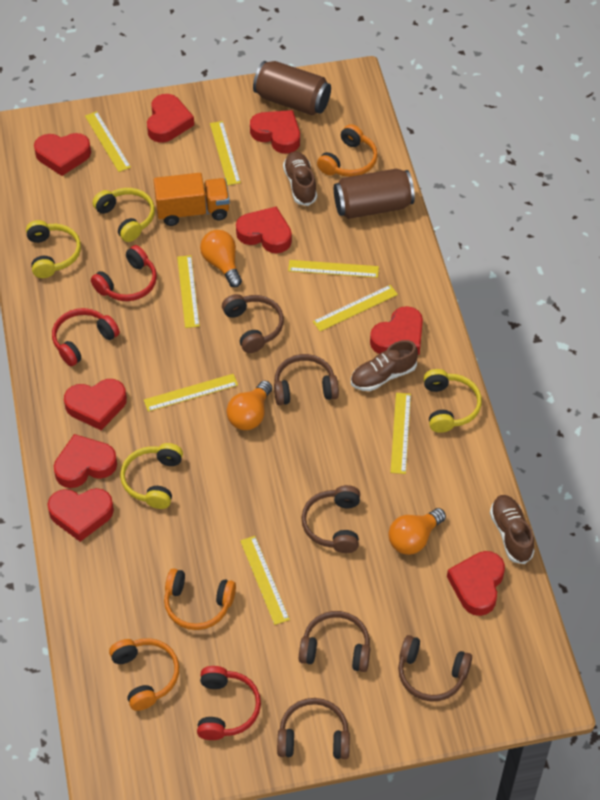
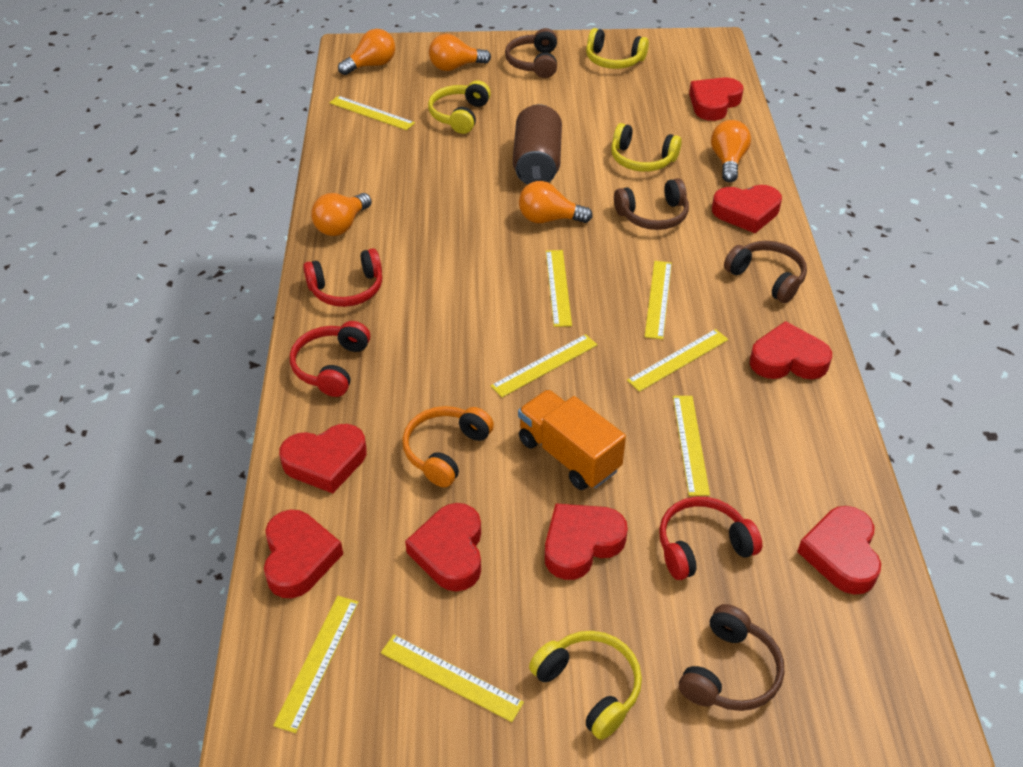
brown can: 2 -> 1
brown headphones: 6 -> 4
brown shoe: 3 -> 0
orange headphones: 3 -> 1
orange light bulb: 3 -> 5
red heart: 9 -> 8

